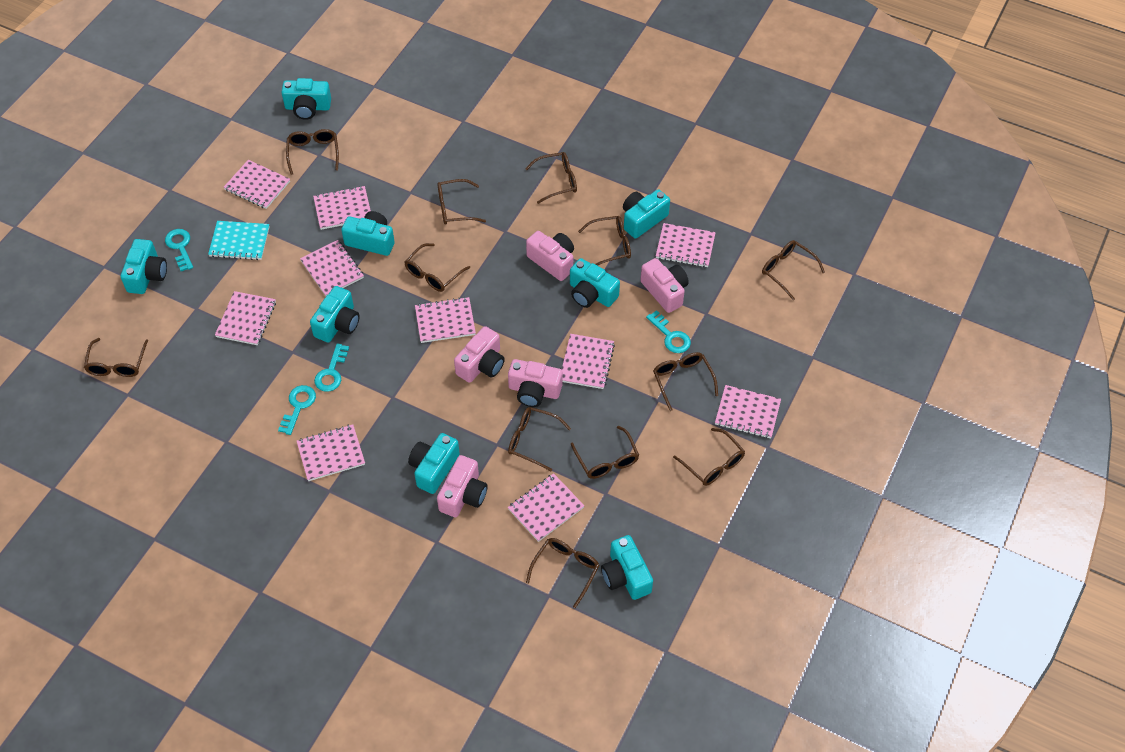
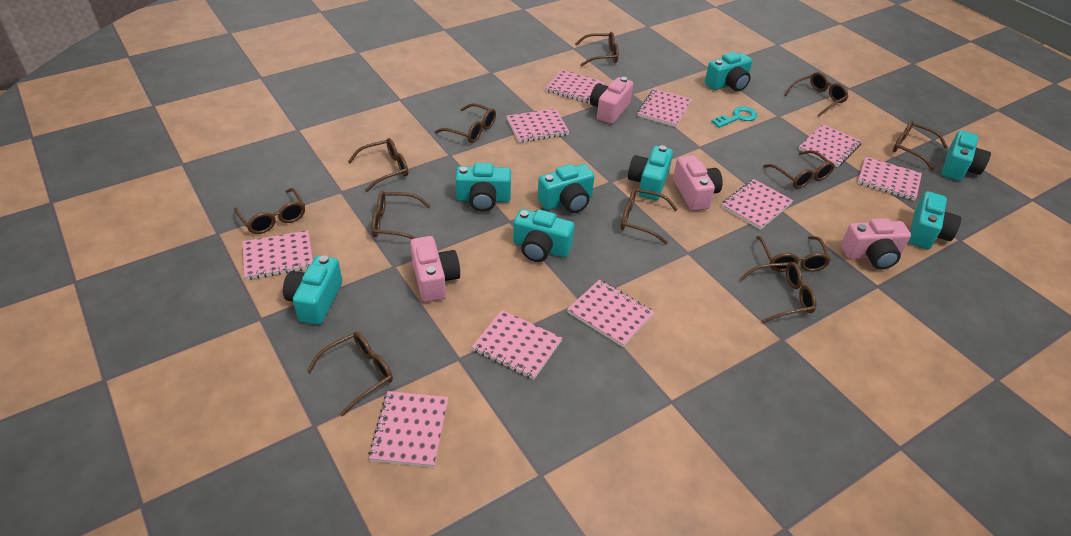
pink camera: 5 -> 4
turquoise key: 4 -> 1
turquoise notebook: 1 -> 0

